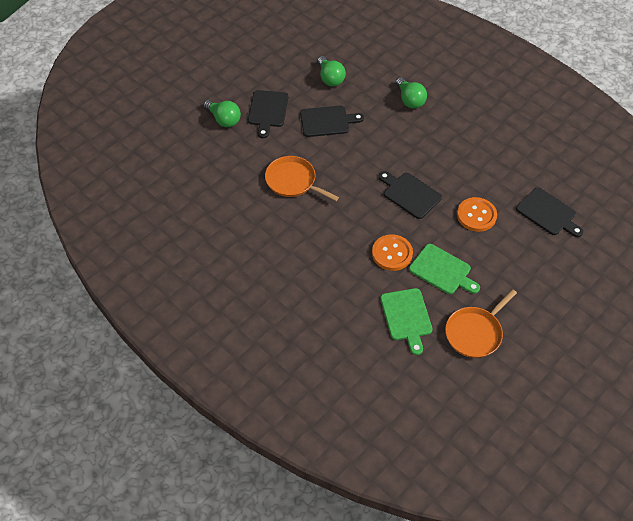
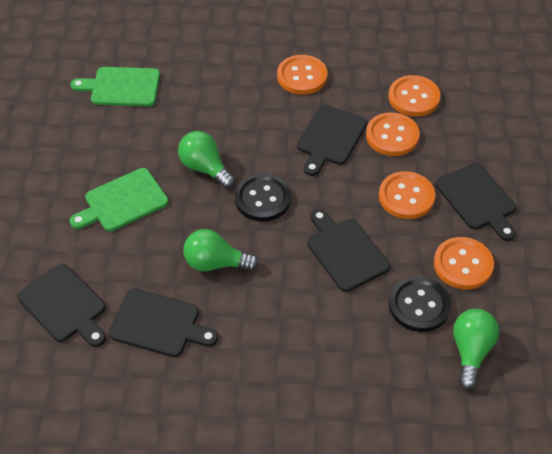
black button: 0 -> 2
black cutting board: 4 -> 5
orange button: 2 -> 5
orange pan: 2 -> 0

